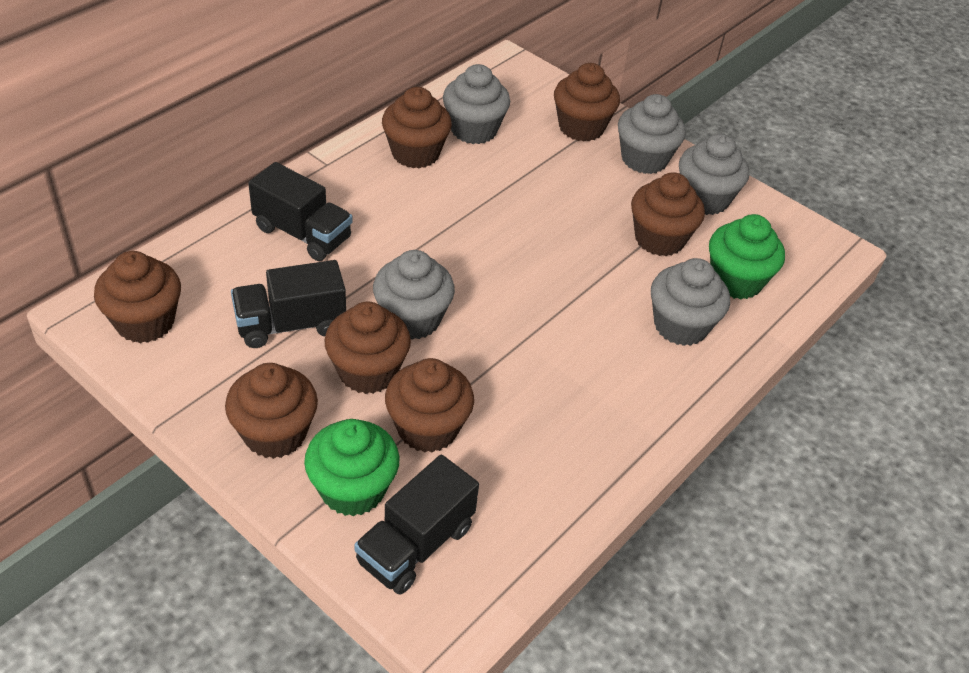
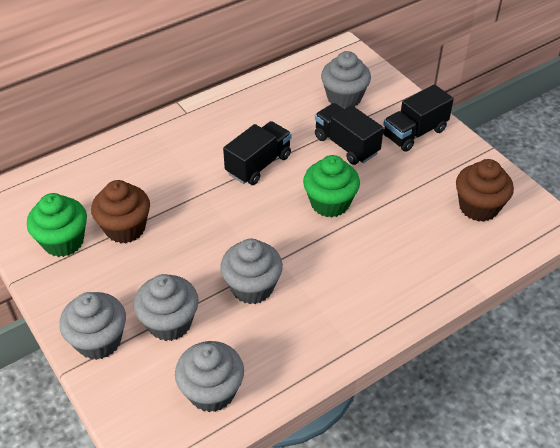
brown cupcake: 7 -> 2

